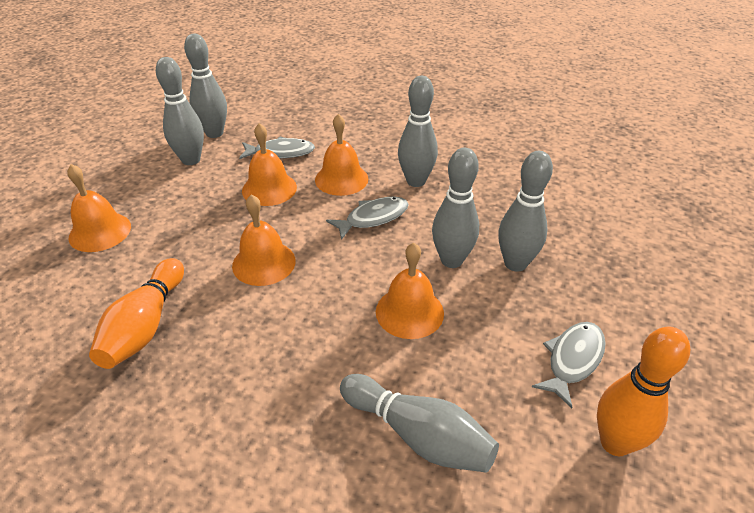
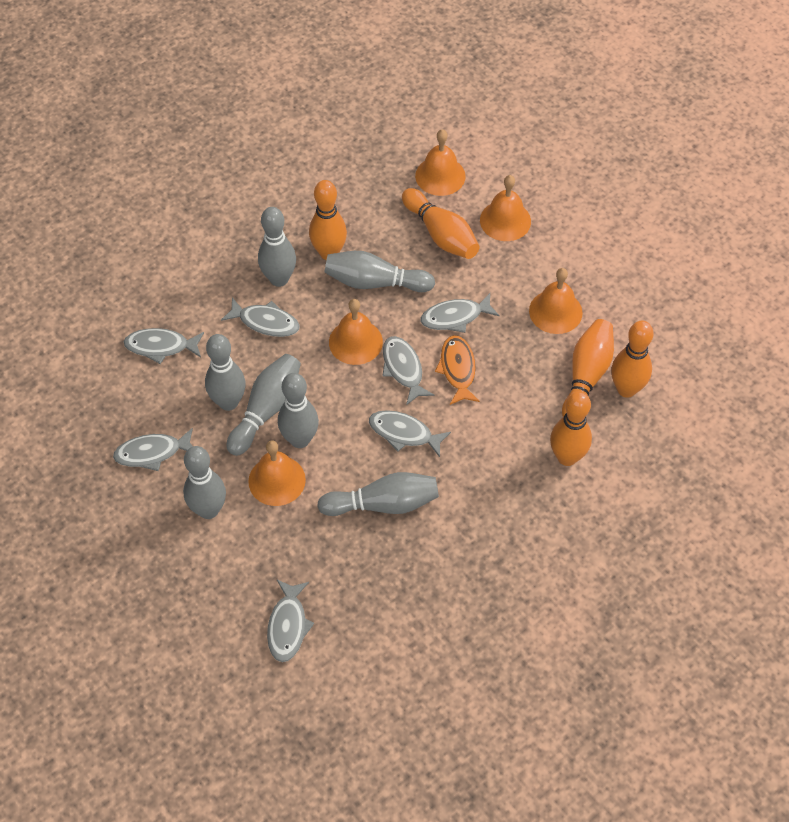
grey bowling pin: 6 -> 7
grey fish: 3 -> 7
orange bowling pin: 2 -> 5
orange fish: 0 -> 1

